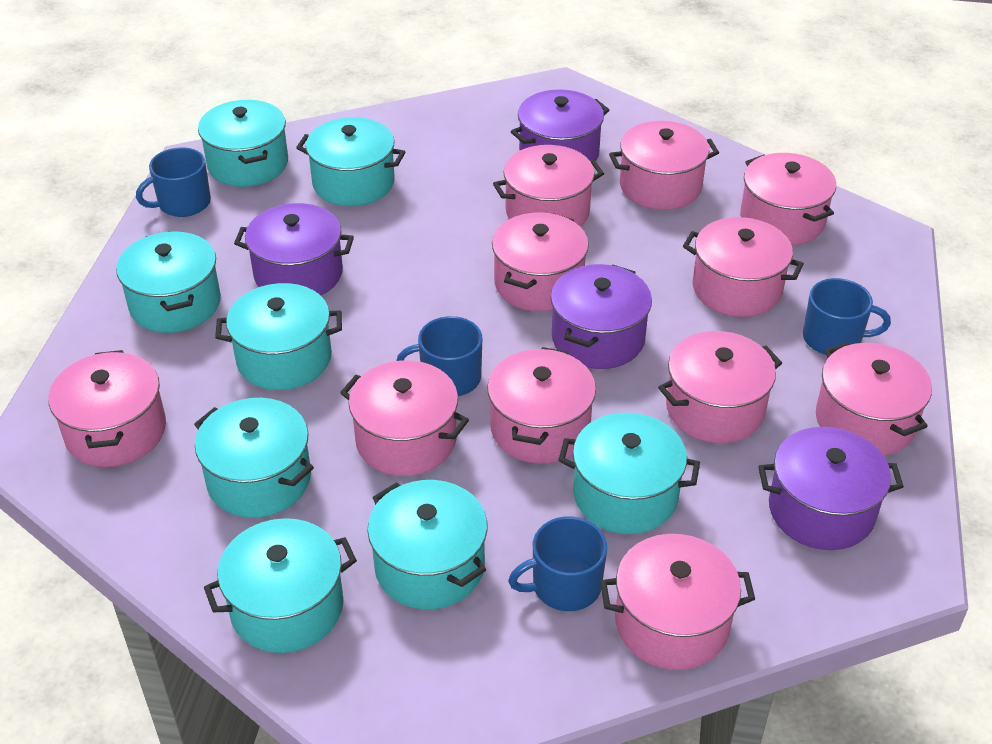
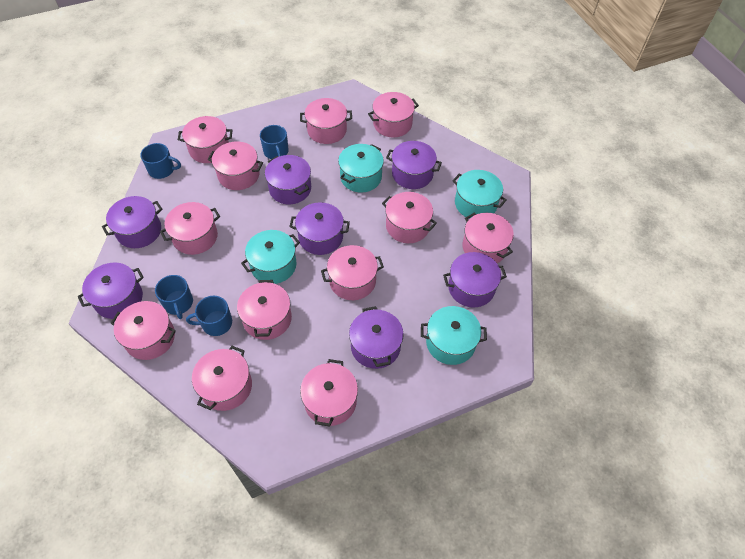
pink pot: 11 -> 12
purple pot: 4 -> 7
turquoise pot: 8 -> 4

